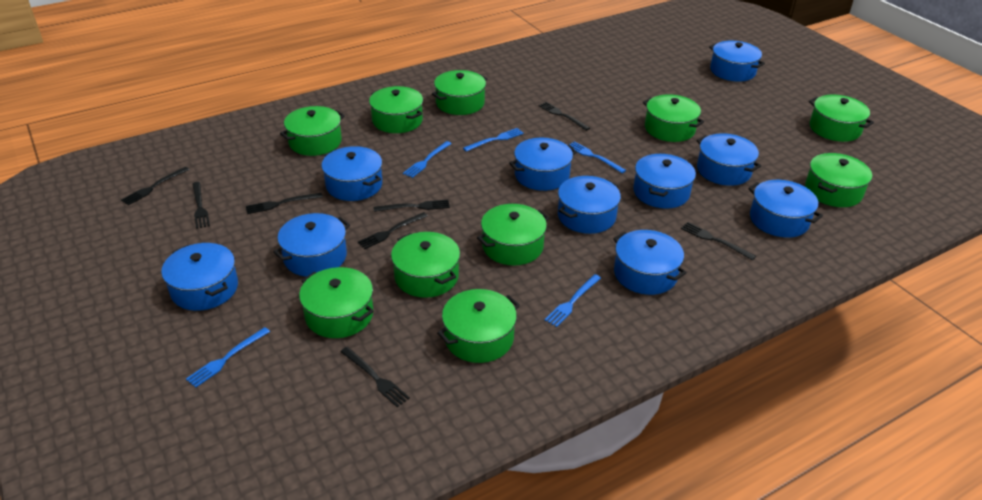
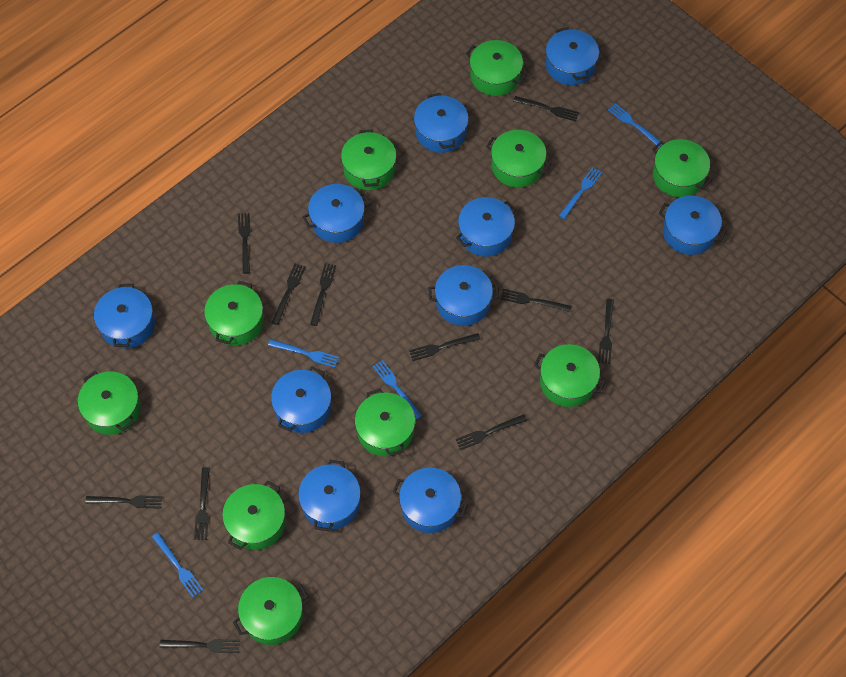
black fork: 8 -> 11

